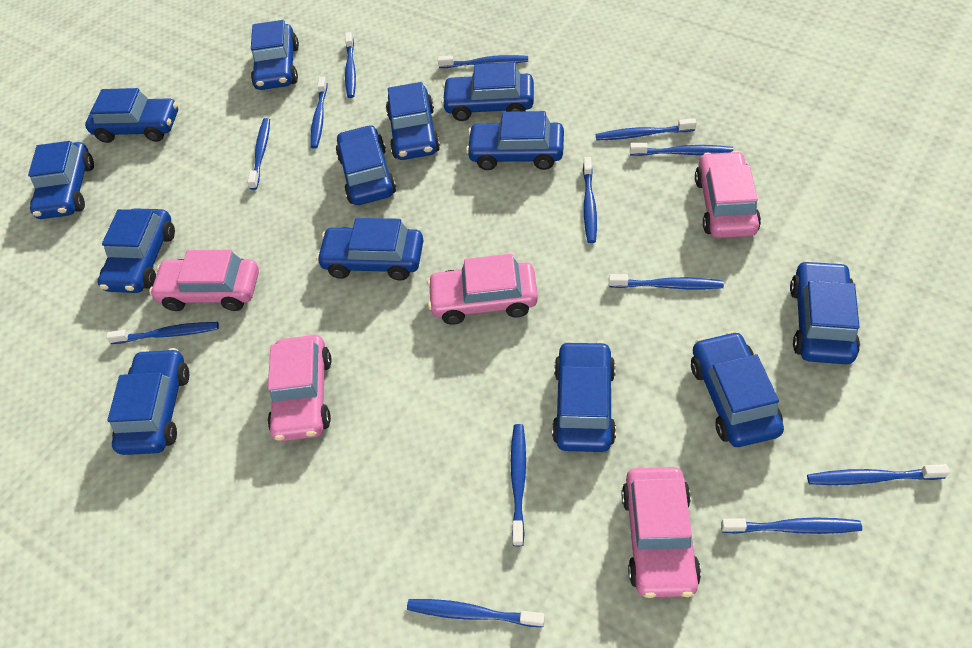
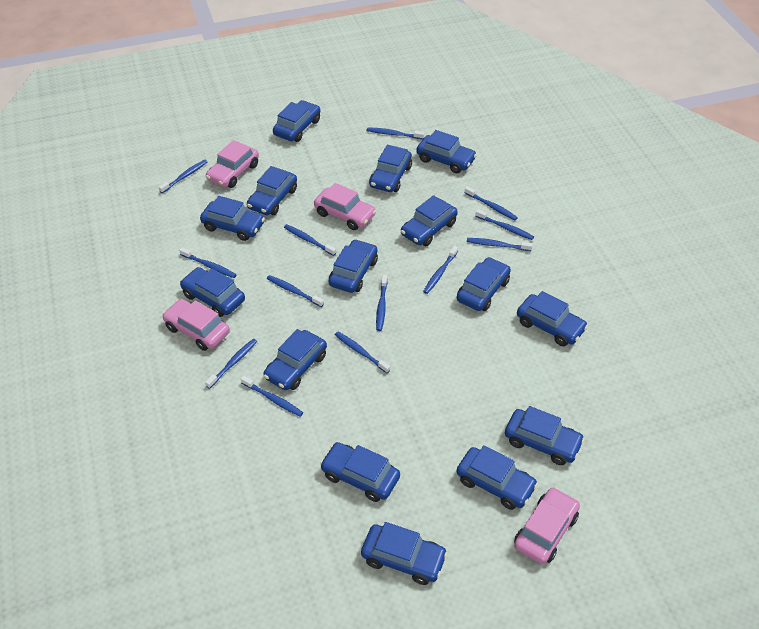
blue car: 13 -> 15
pink car: 5 -> 4

